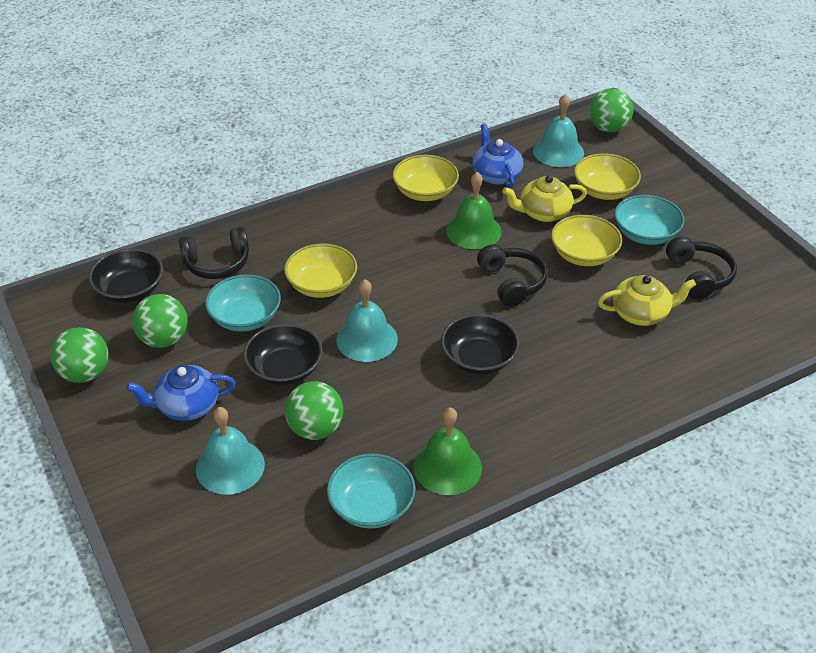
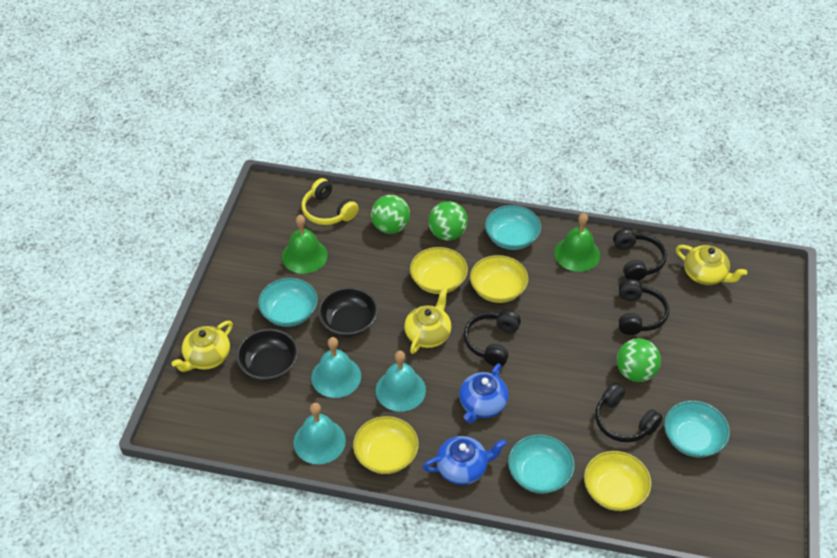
black bowl: 3 -> 2
black headphones: 3 -> 4
green ball: 4 -> 3
turquoise bowl: 3 -> 4
yellow headphones: 0 -> 1
yellow teapot: 2 -> 3

